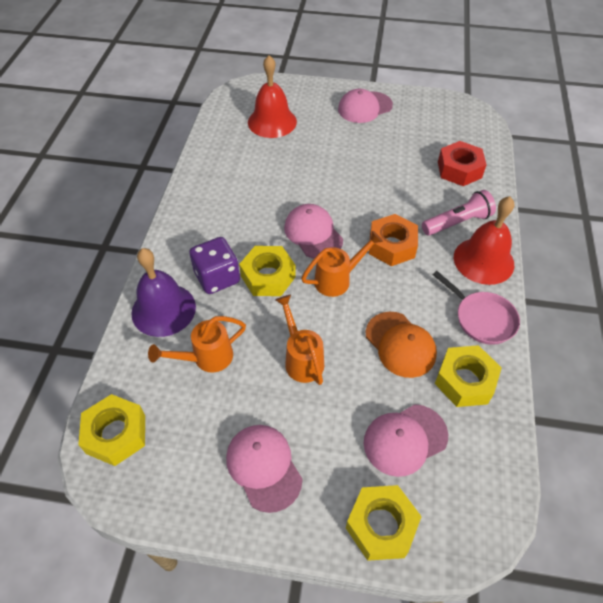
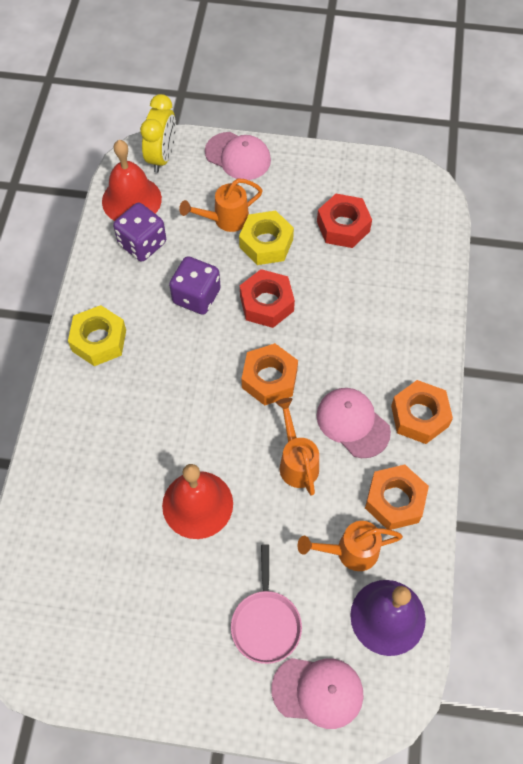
orange cap: 1 -> 0
orange nut: 1 -> 3
pink cap: 4 -> 3
pink flashlight: 1 -> 0
purple dice: 1 -> 2
red nut: 1 -> 2
yellow clock: 0 -> 1
yellow nut: 4 -> 2

